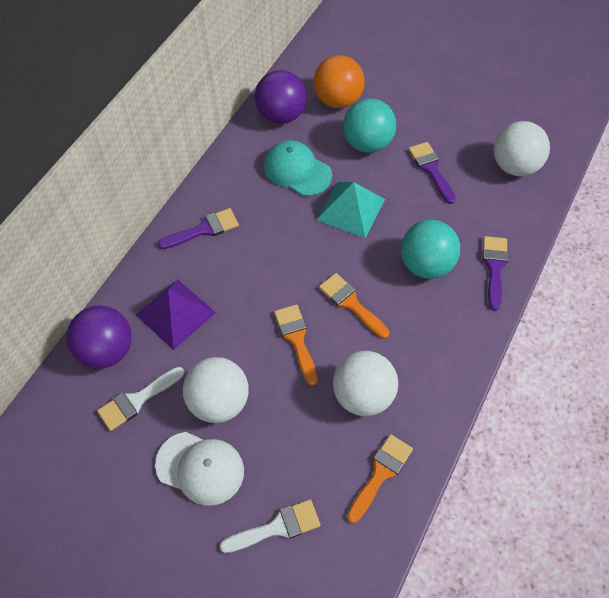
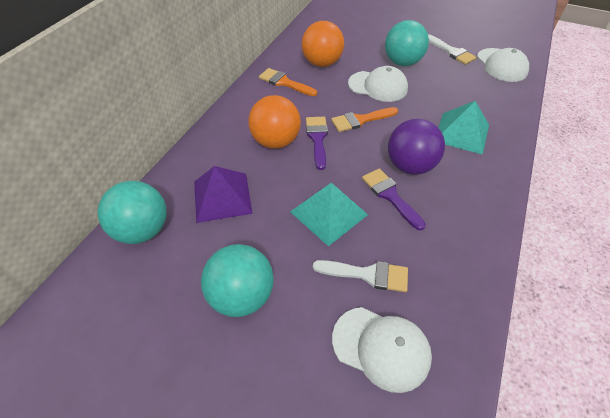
orange ball: 1 -> 2
orange brush: 3 -> 2
purple ball: 2 -> 1
purple brush: 3 -> 2
turquoise ball: 2 -> 3
turquoise cap: 1 -> 0
turquoise pyramid: 1 -> 2
white ball: 3 -> 0
white cap: 1 -> 3

